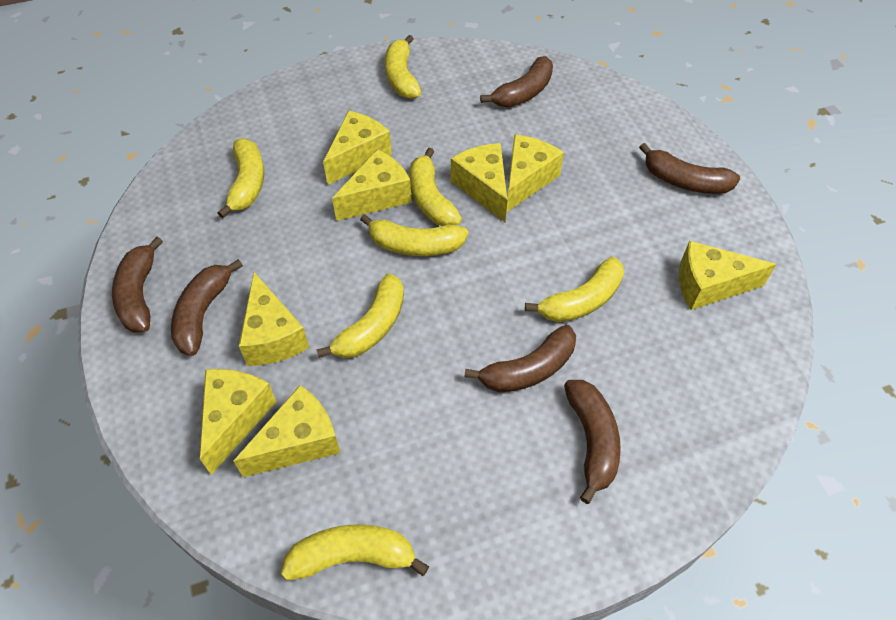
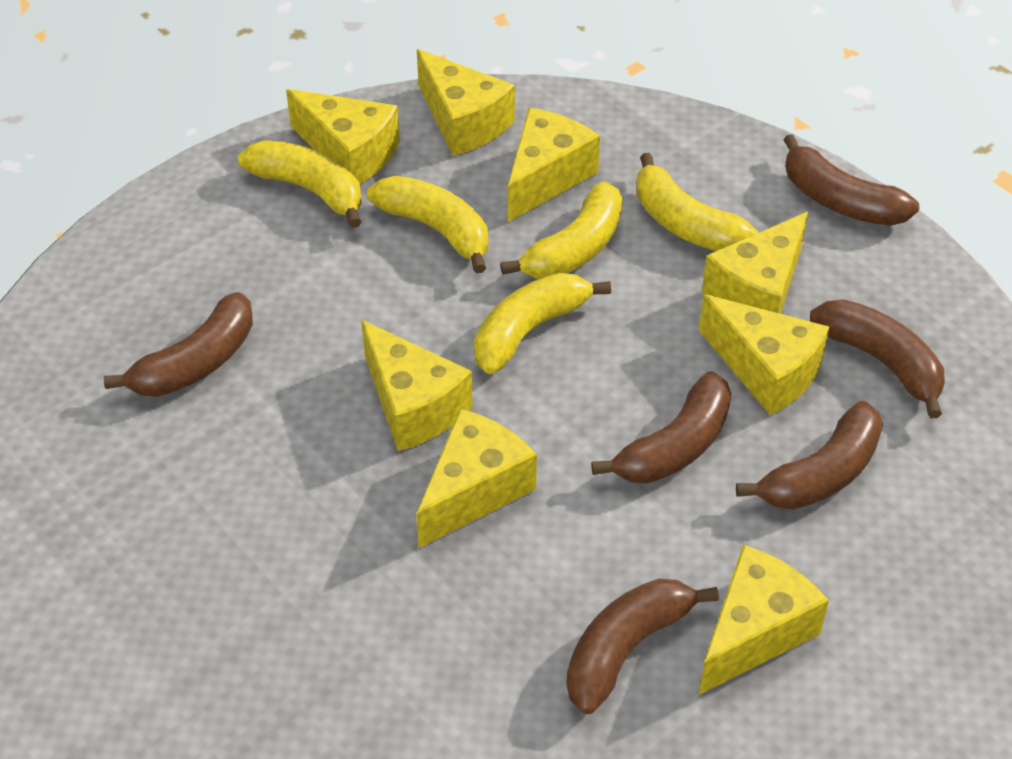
yellow banana: 7 -> 5

